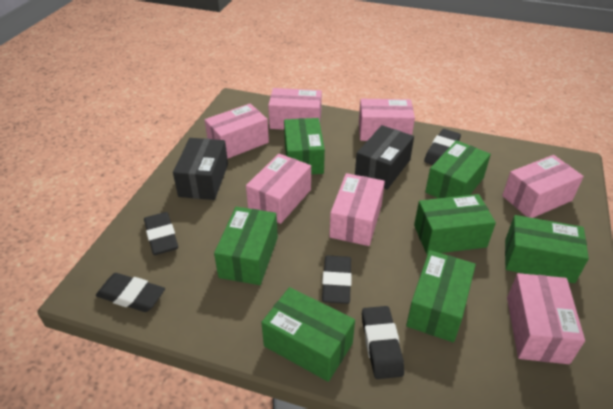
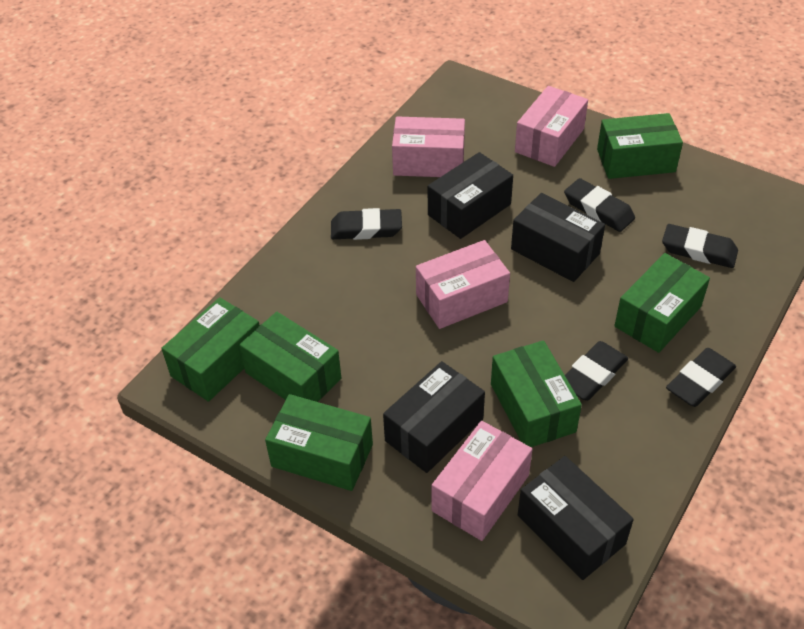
black box: 2 -> 4
green box: 7 -> 6
pink box: 7 -> 4

